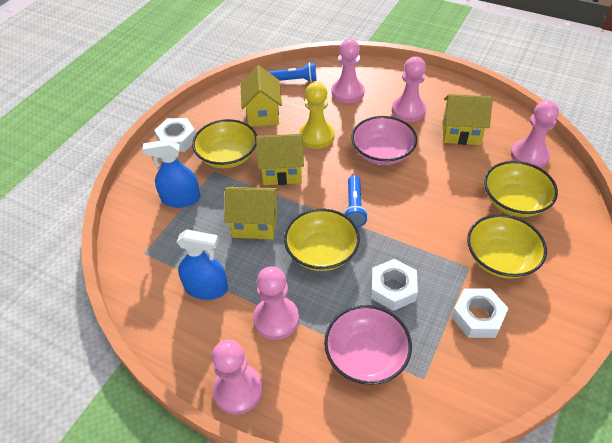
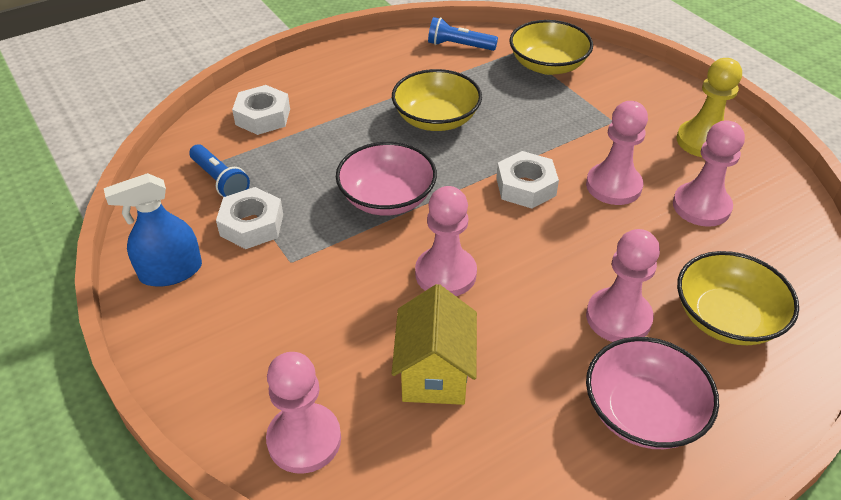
blue spray bottle: 2 -> 1
yellow bowl: 4 -> 3
yellow house: 4 -> 1

